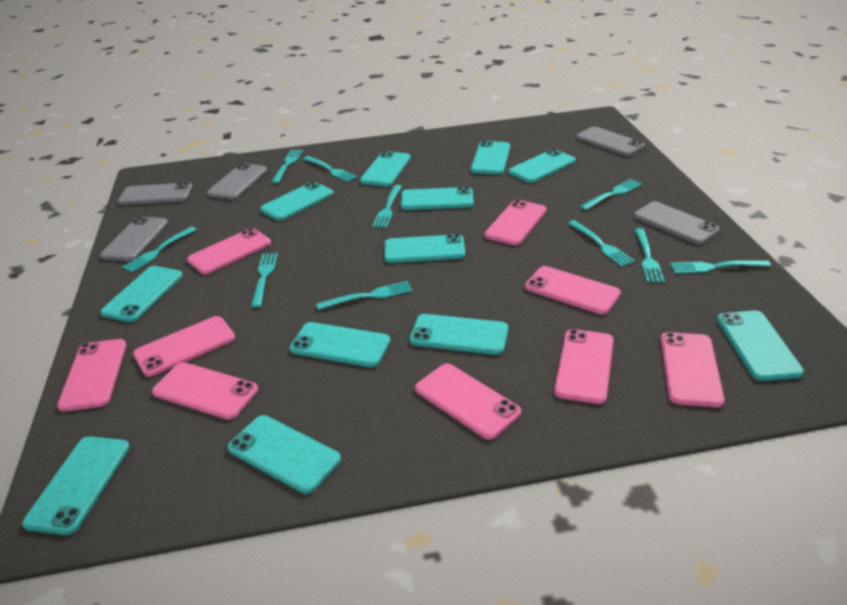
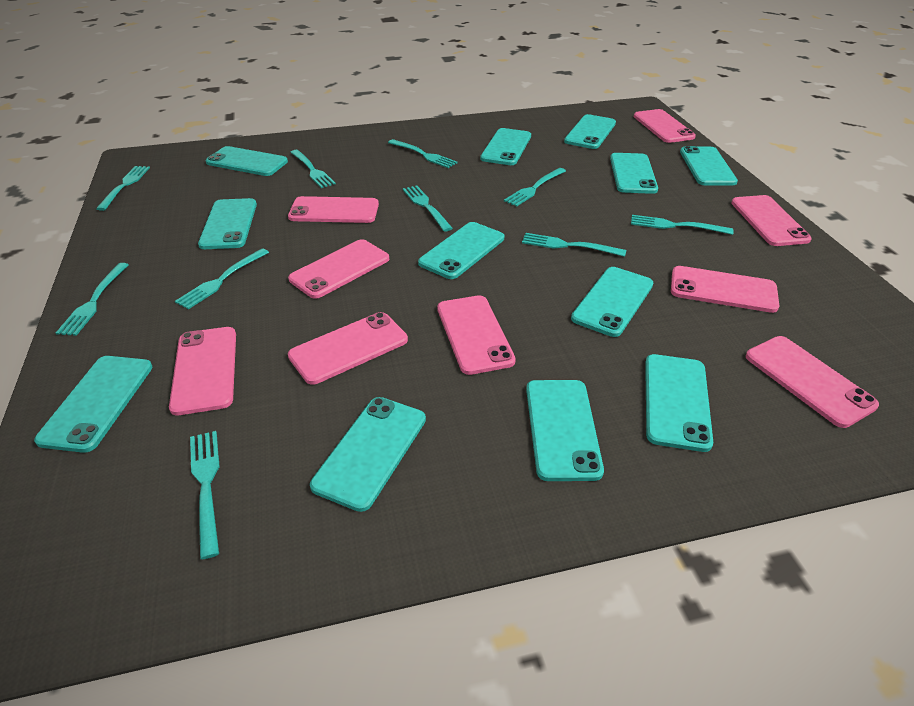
grey phone: 5 -> 0

